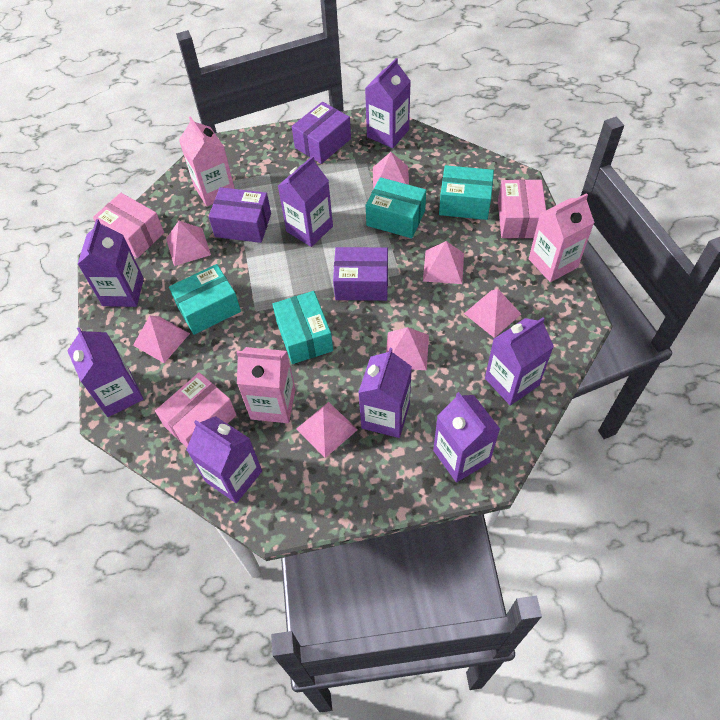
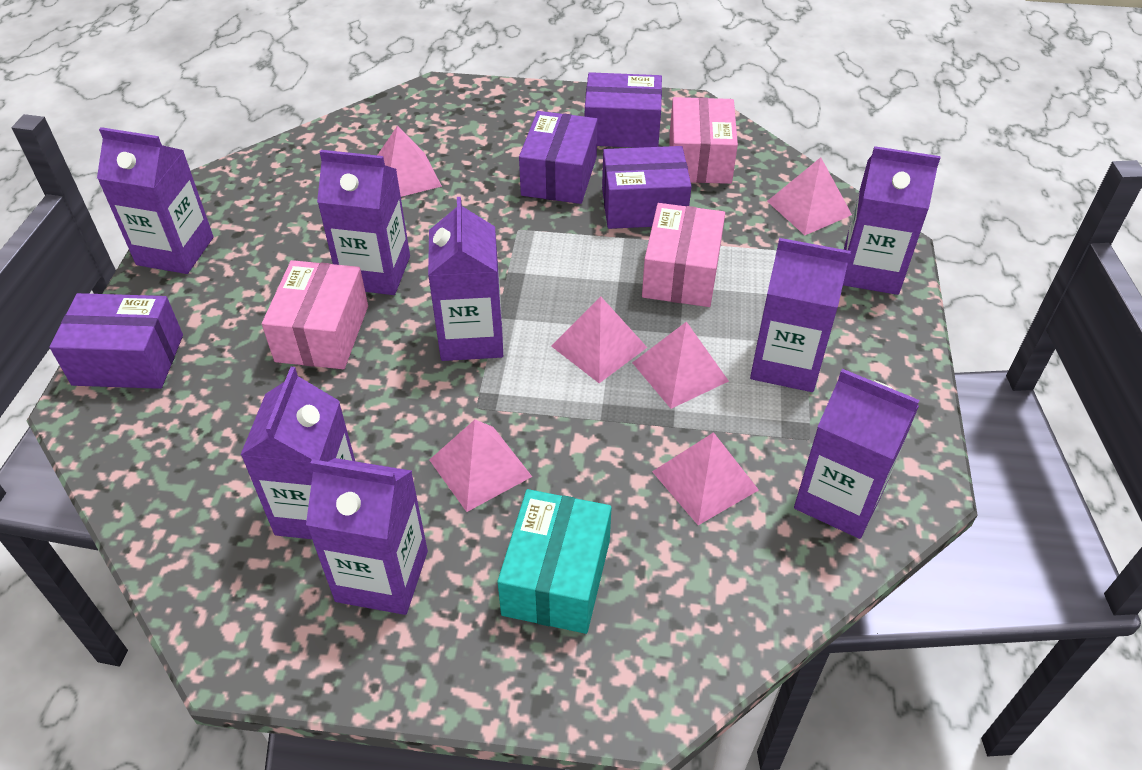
pink carton: 3 -> 0
pink pyramid: 7 -> 6
purple box: 3 -> 4
turquoise box: 4 -> 1

